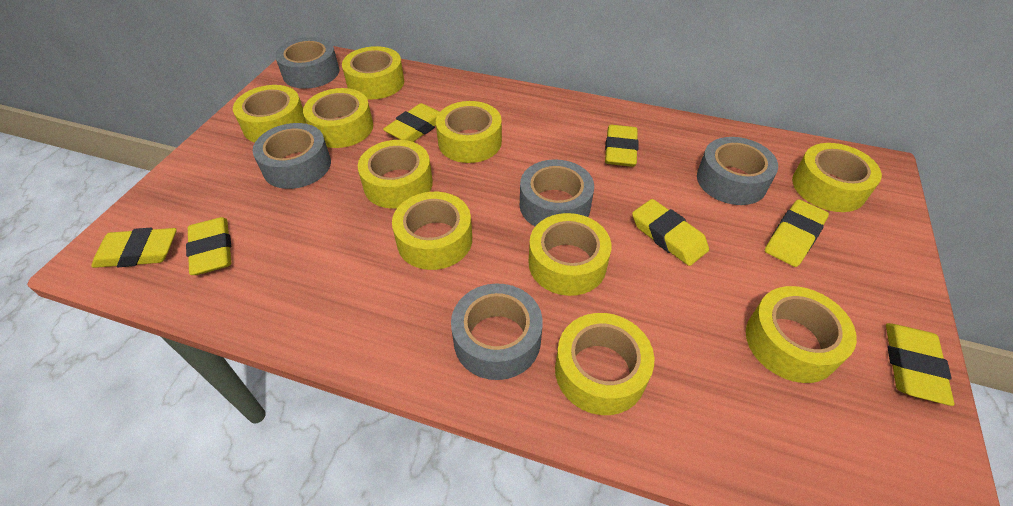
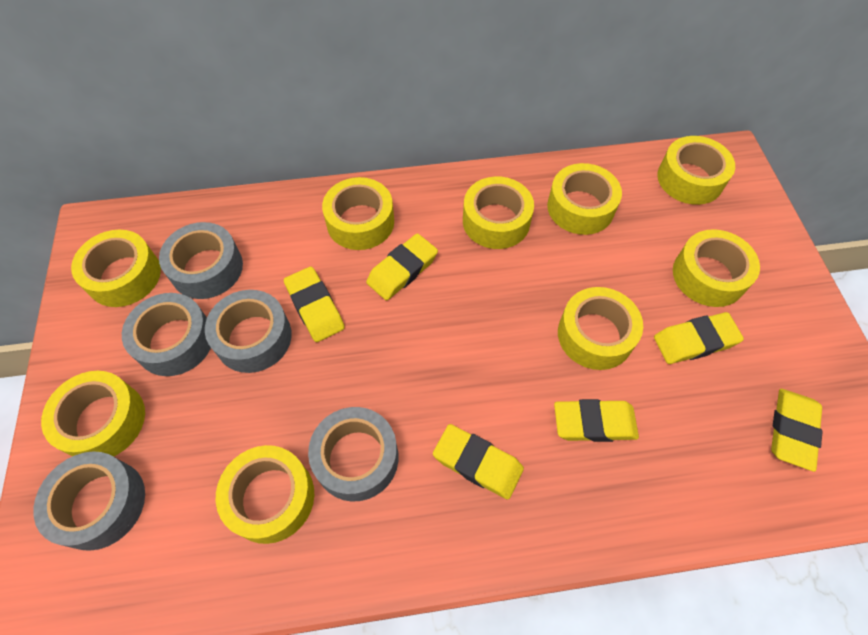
yellow eraser: 7 -> 6
yellow tape: 10 -> 9

